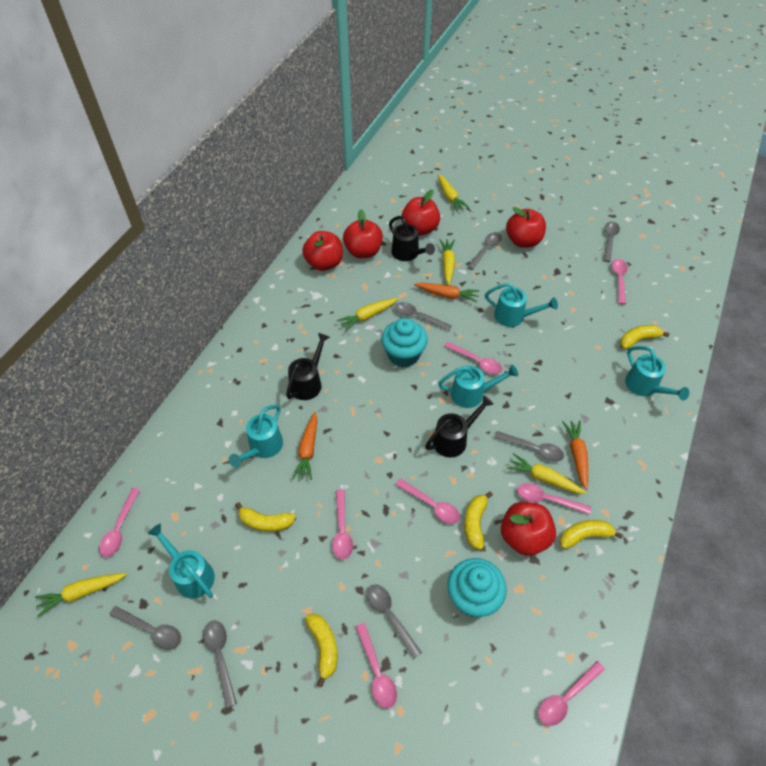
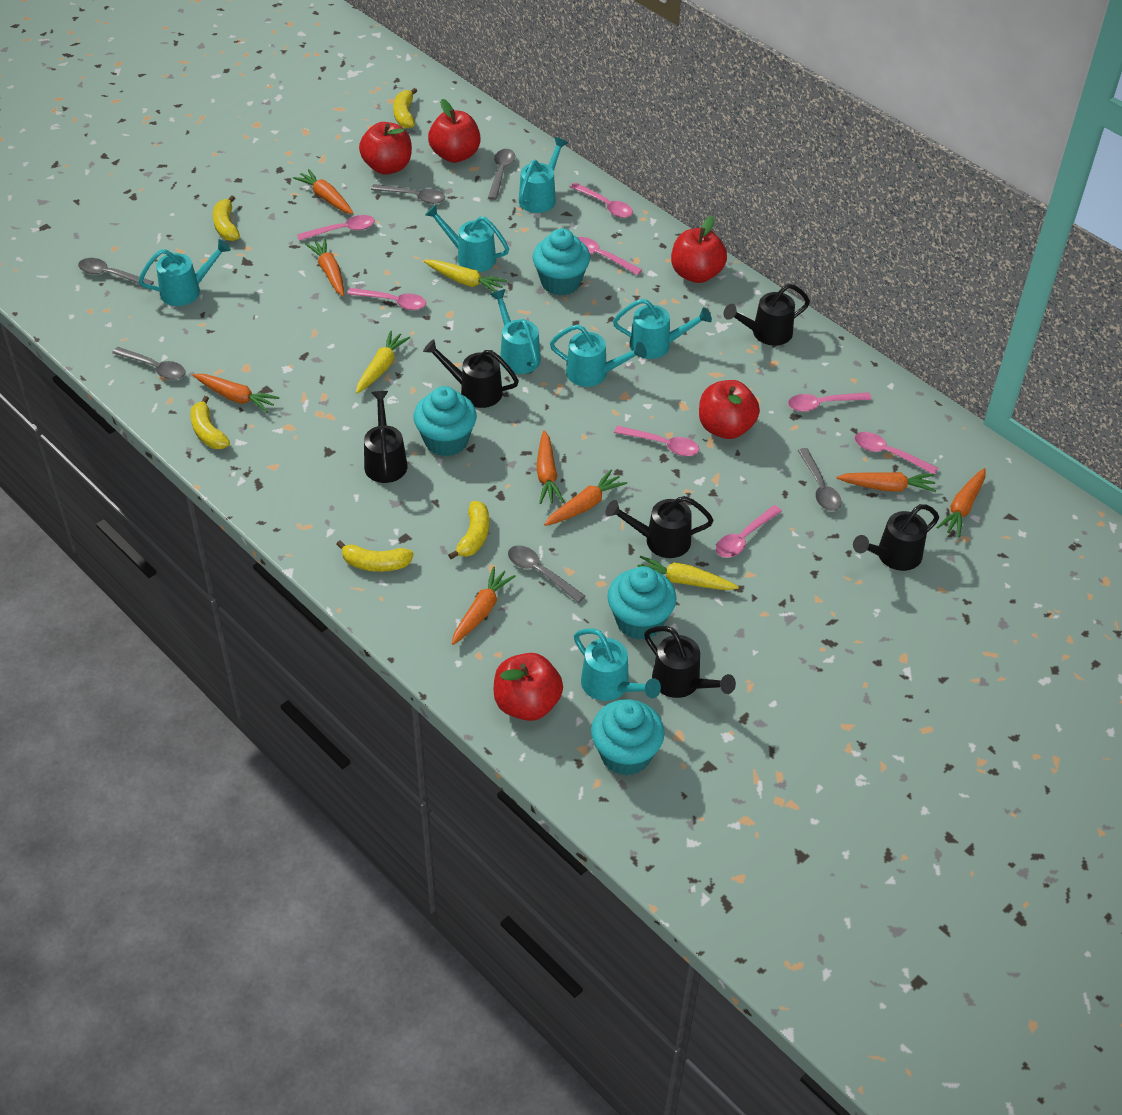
black watering can: 3 -> 6
grey spoon: 7 -> 6
orange carrot: 3 -> 8
turquoise cupcake: 2 -> 4
turquoise watering can: 5 -> 7
yellow carrot: 5 -> 3

